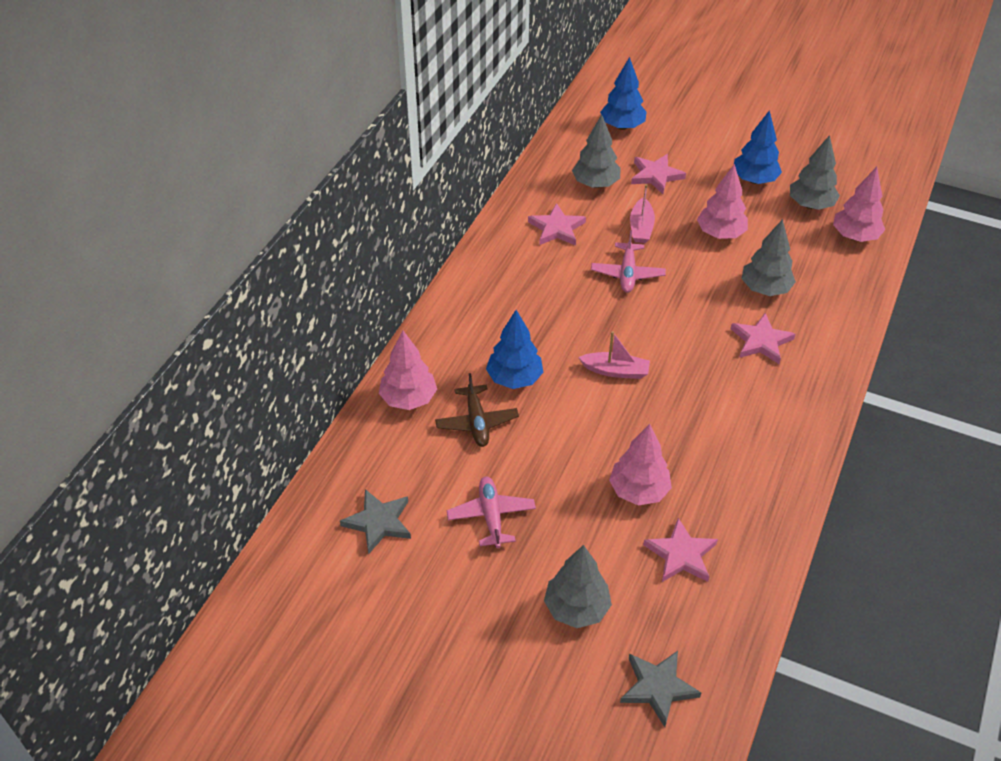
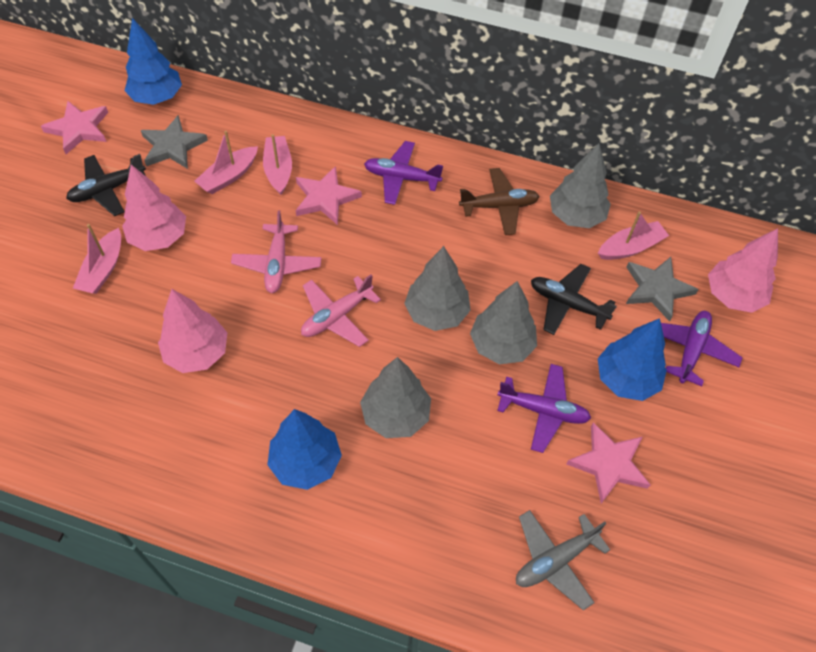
black plane: 0 -> 2
grey plane: 0 -> 1
pink boat: 2 -> 4
pink star: 4 -> 3
pink tree: 4 -> 3
purple plane: 0 -> 3

